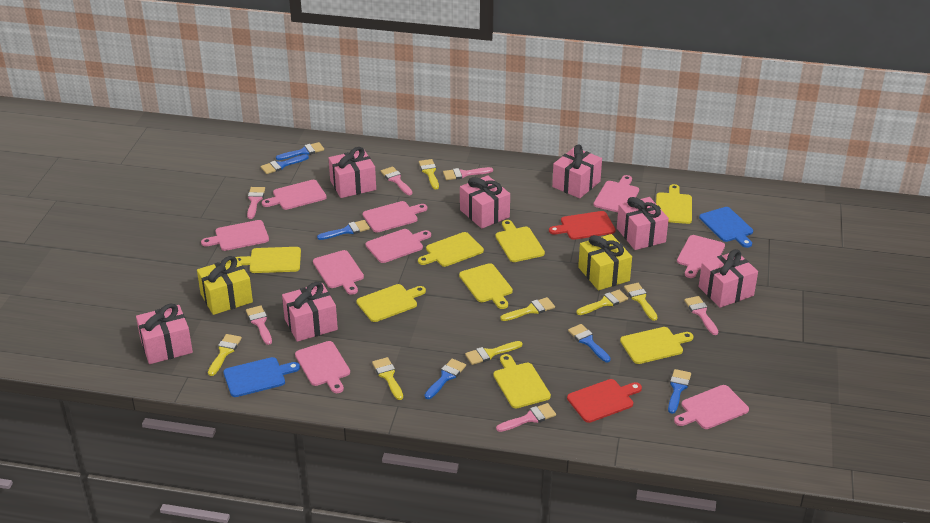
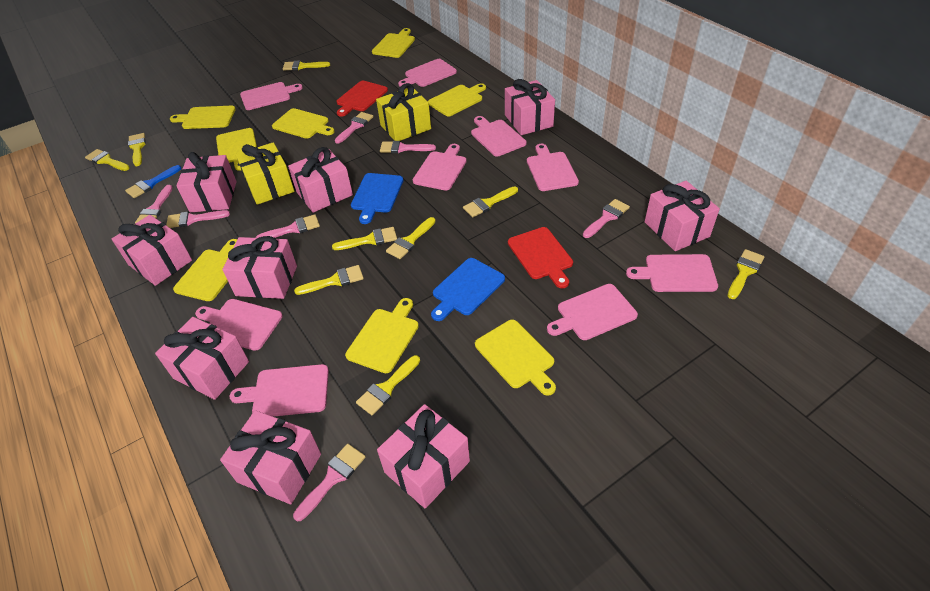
blue brush: 6 -> 1
pink brush: 6 -> 7
pink gift: 7 -> 9
yellow brush: 7 -> 9

